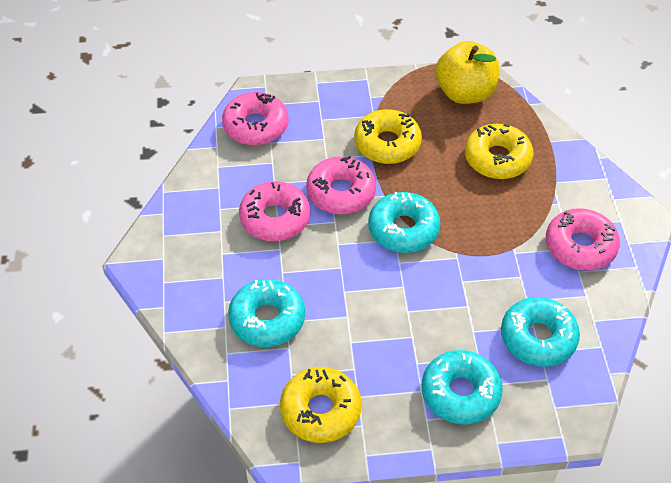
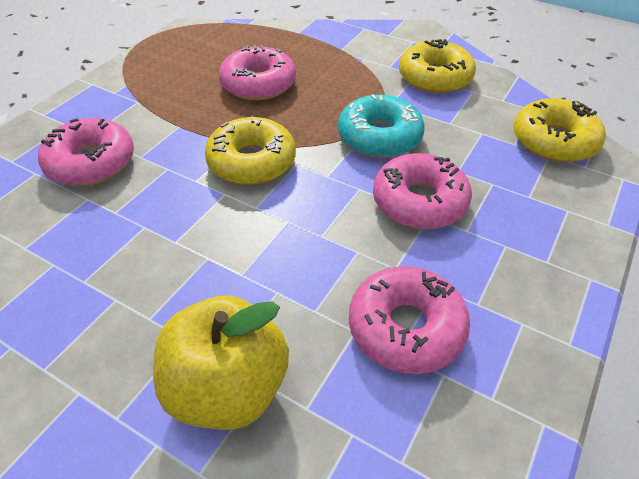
turquoise donut: 4 -> 1

